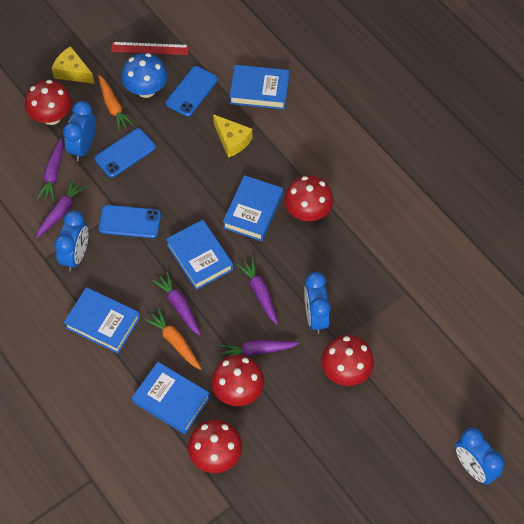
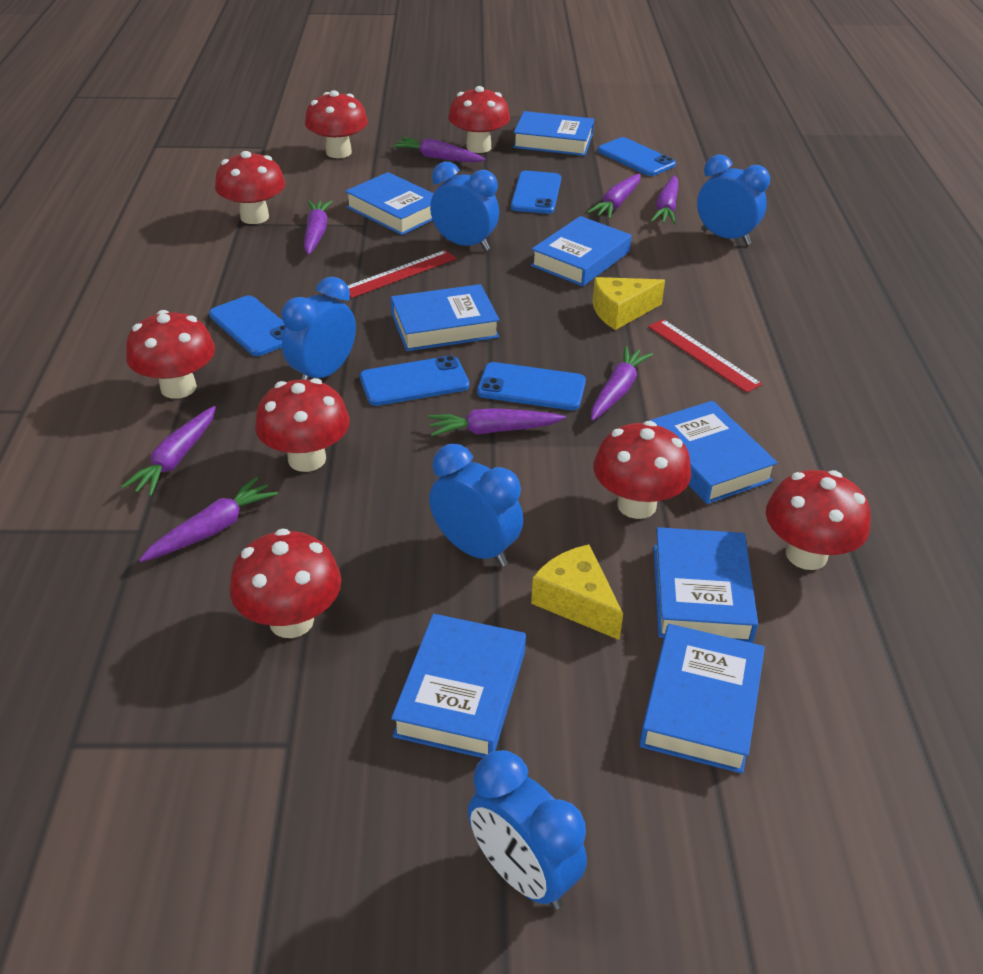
blue book: 5 -> 8
blue clock: 4 -> 5
blue mushroom: 1 -> 0
blue phone: 3 -> 5
orange carrot: 2 -> 0
purple carrot: 5 -> 8
red mushroom: 5 -> 8
red ruler: 1 -> 2

